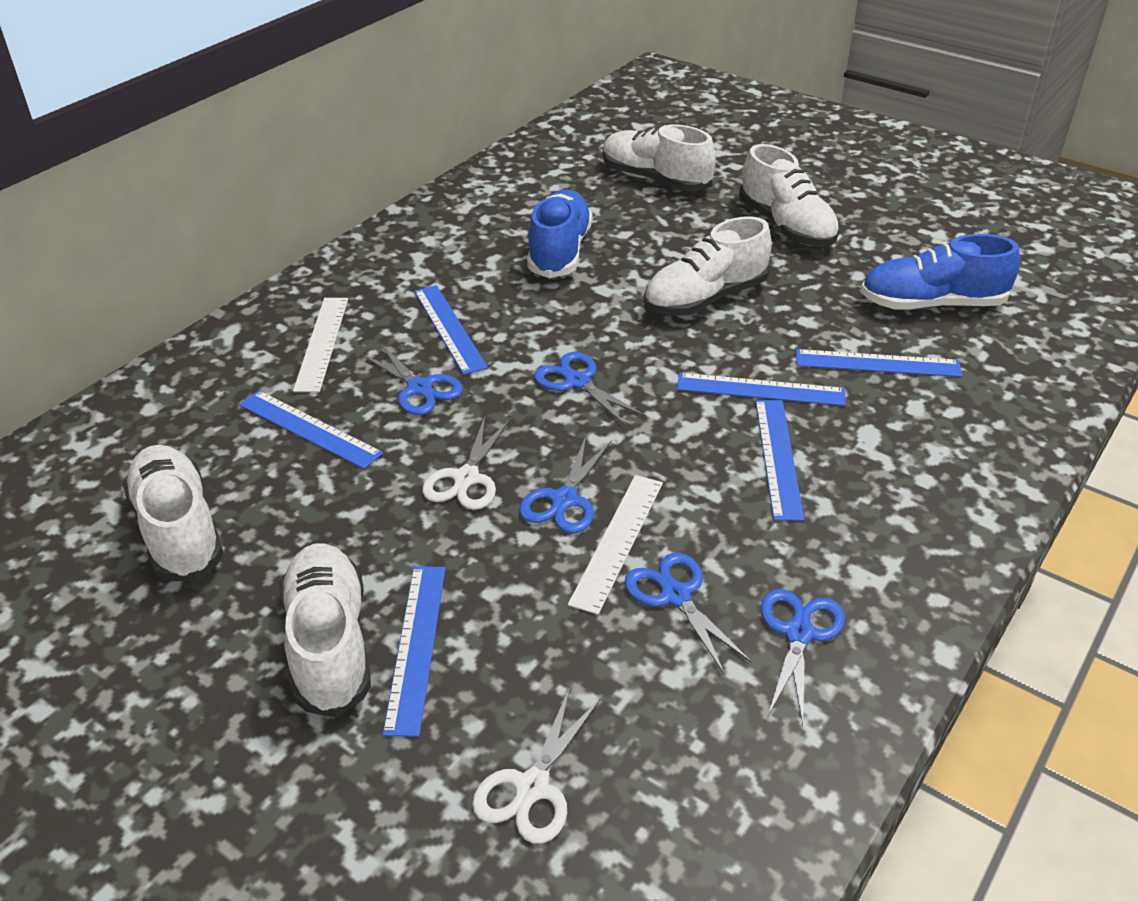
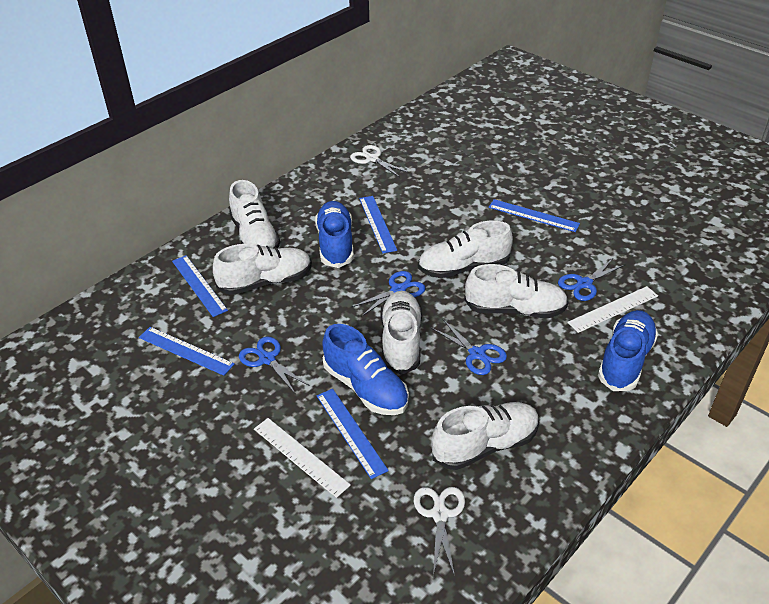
blue ruler: 6 -> 5
blue scissors: 5 -> 4
blue shoe: 2 -> 3
white shoe: 5 -> 6

